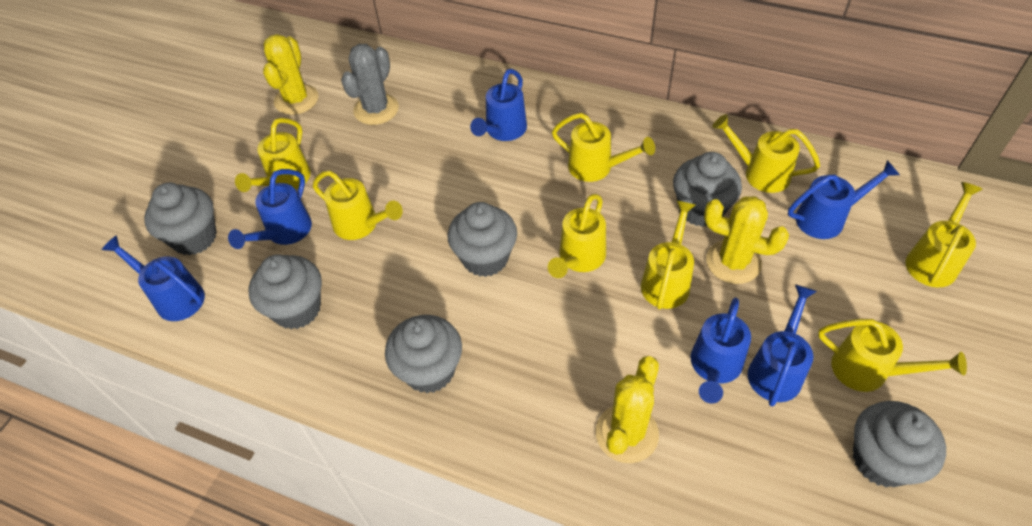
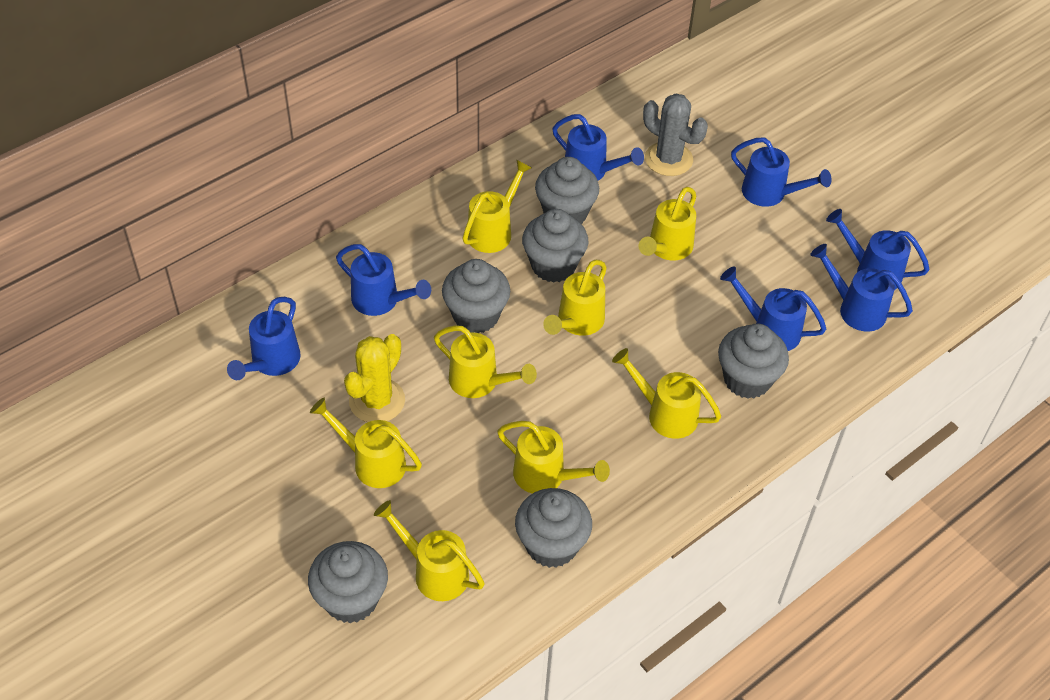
blue watering can: 6 -> 7
yellow cactus: 3 -> 1

